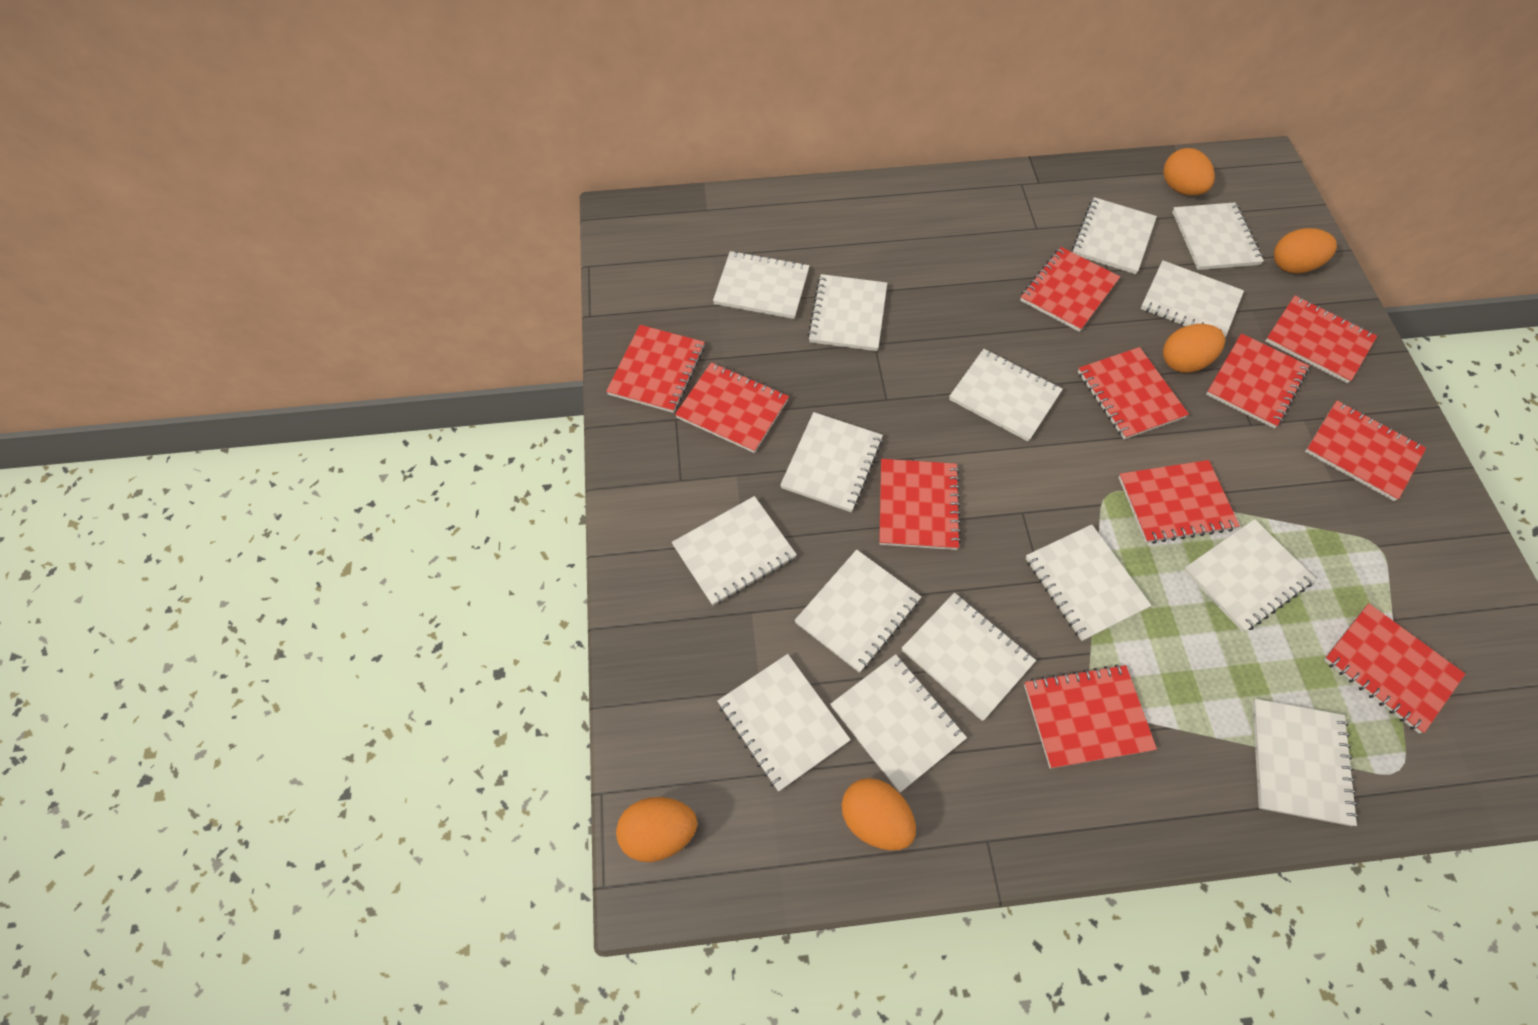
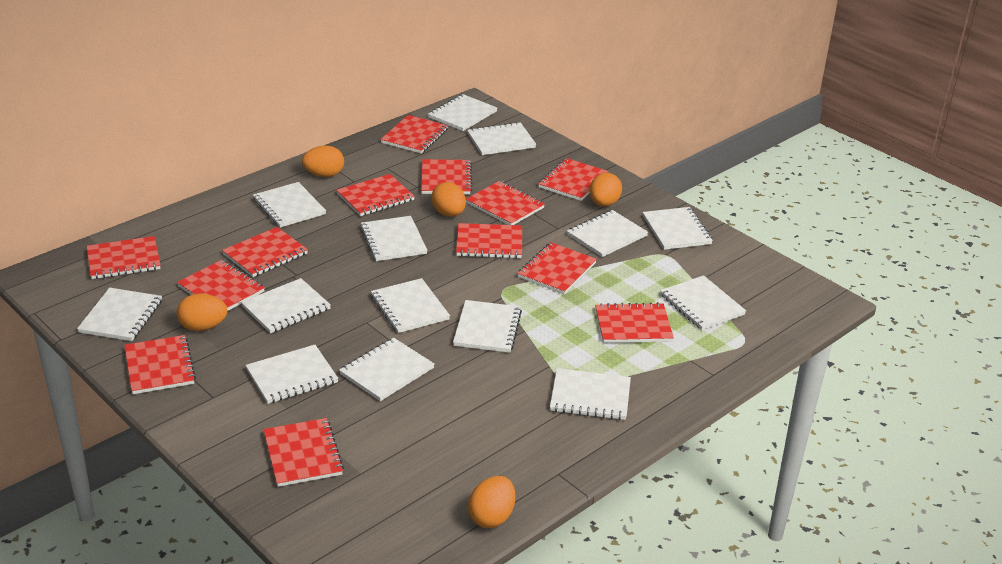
red notebook: 11 -> 13
white notebook: 15 -> 14

